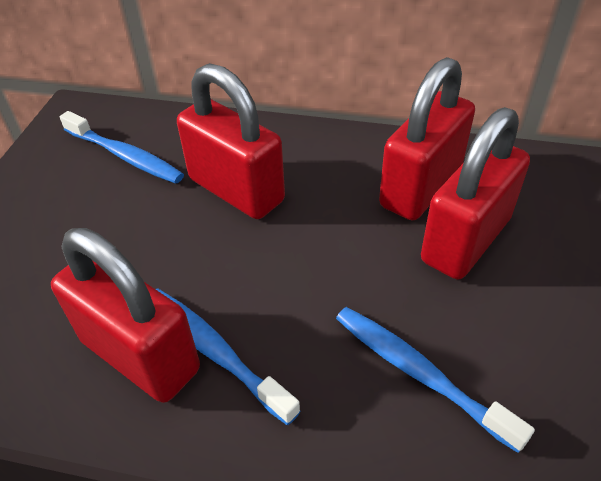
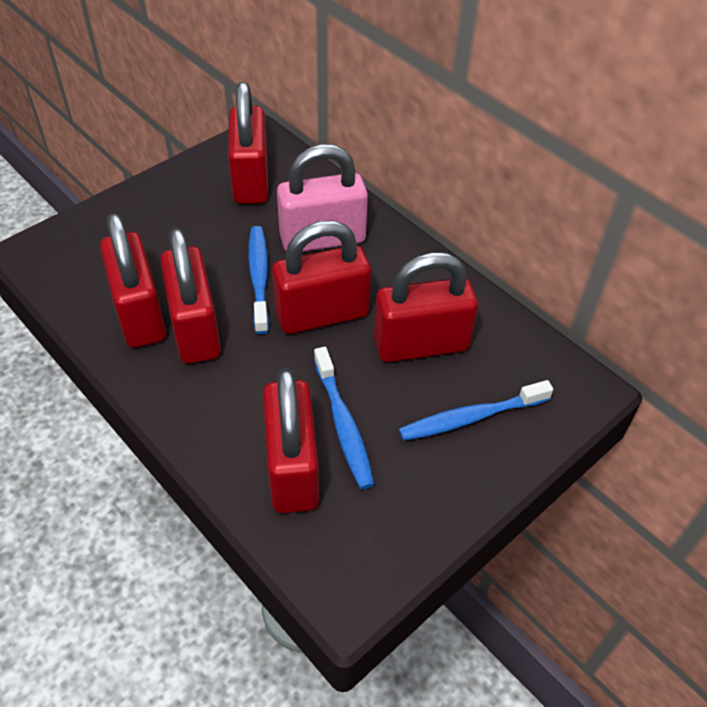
pink padlock: 0 -> 1
red padlock: 4 -> 6

